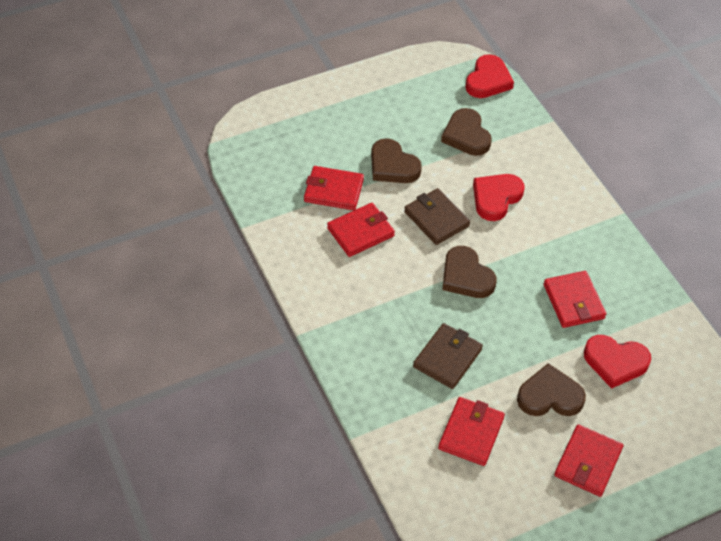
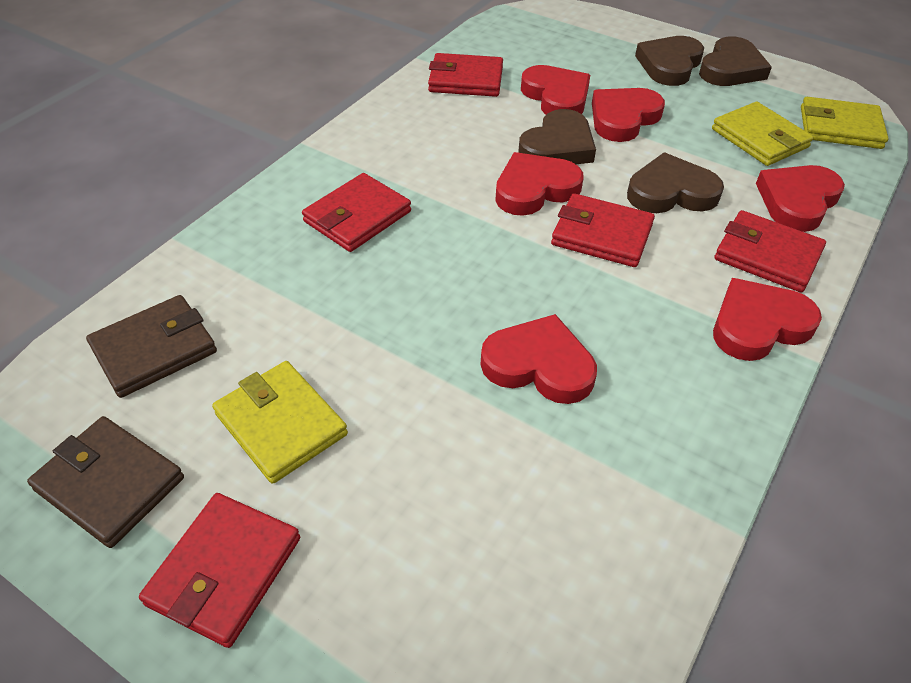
red heart: 3 -> 6
yellow wallet: 0 -> 3

